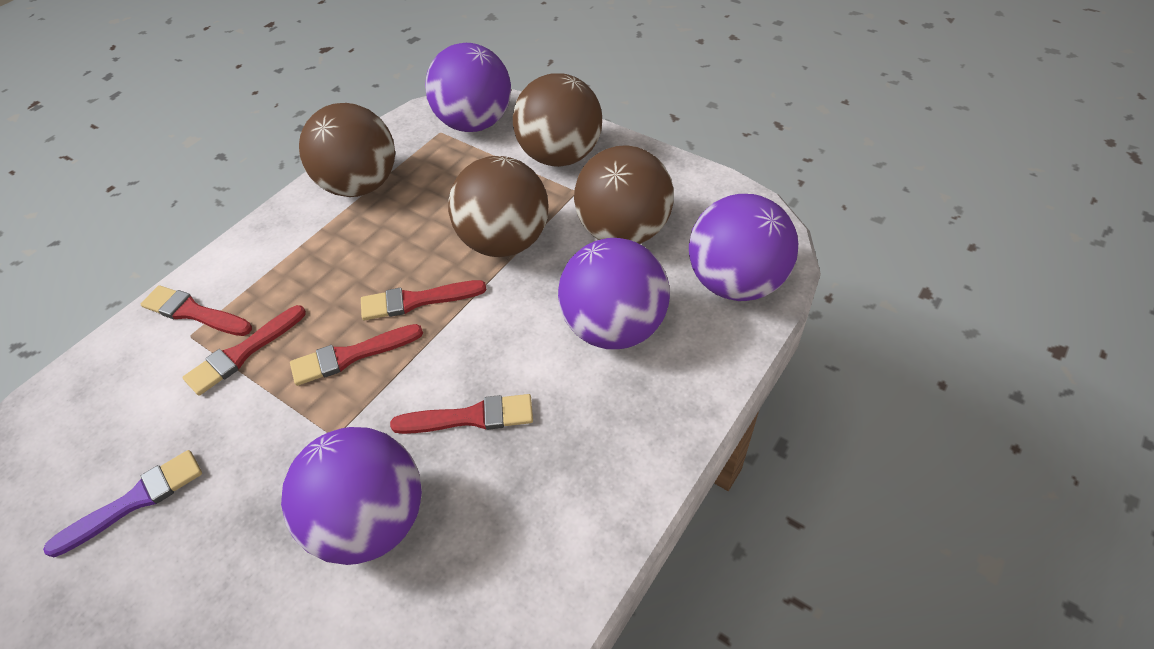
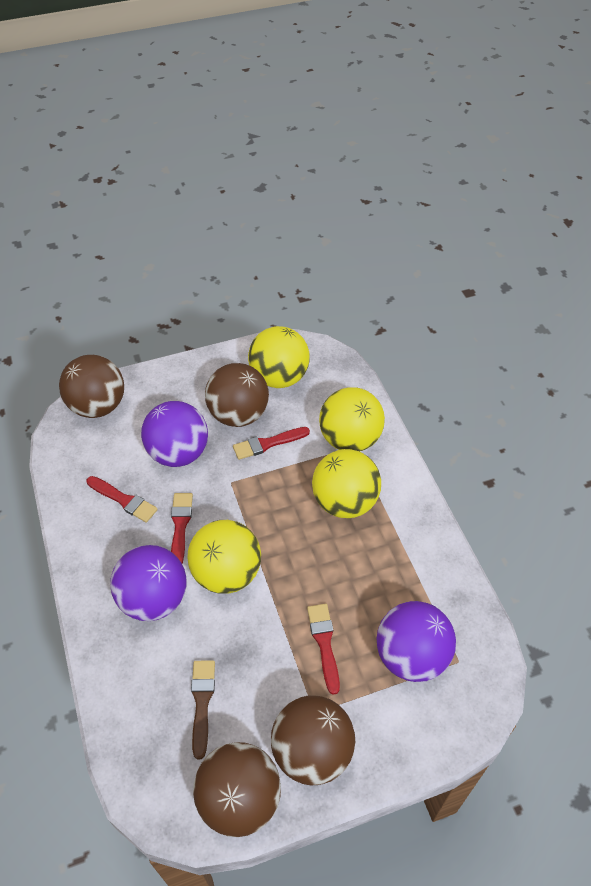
brown brush: 0 -> 1
purple ball: 4 -> 3
purple brush: 1 -> 0
red brush: 5 -> 4
yellow ball: 0 -> 4

